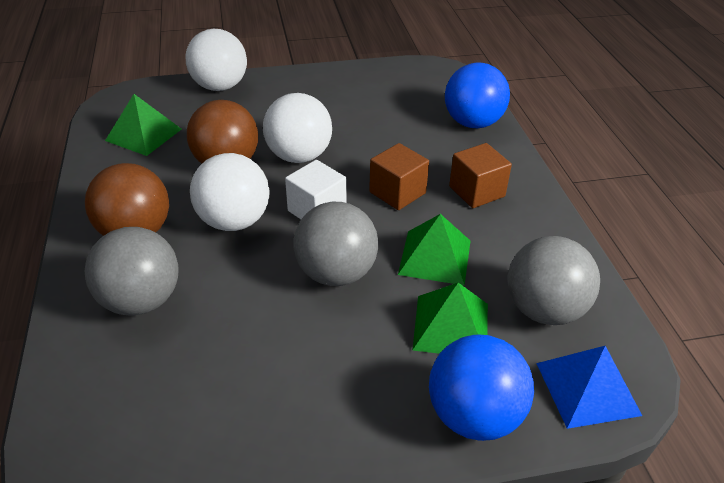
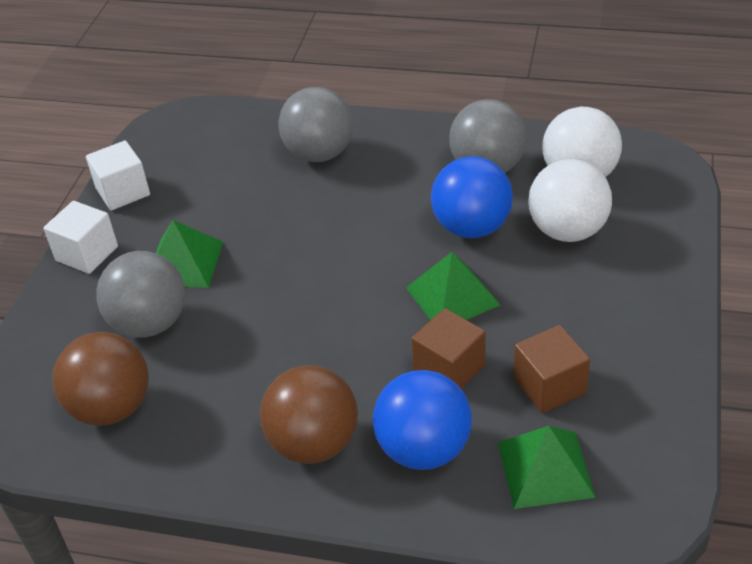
blue pyramid: 1 -> 0
white ball: 3 -> 2
white cube: 1 -> 2

